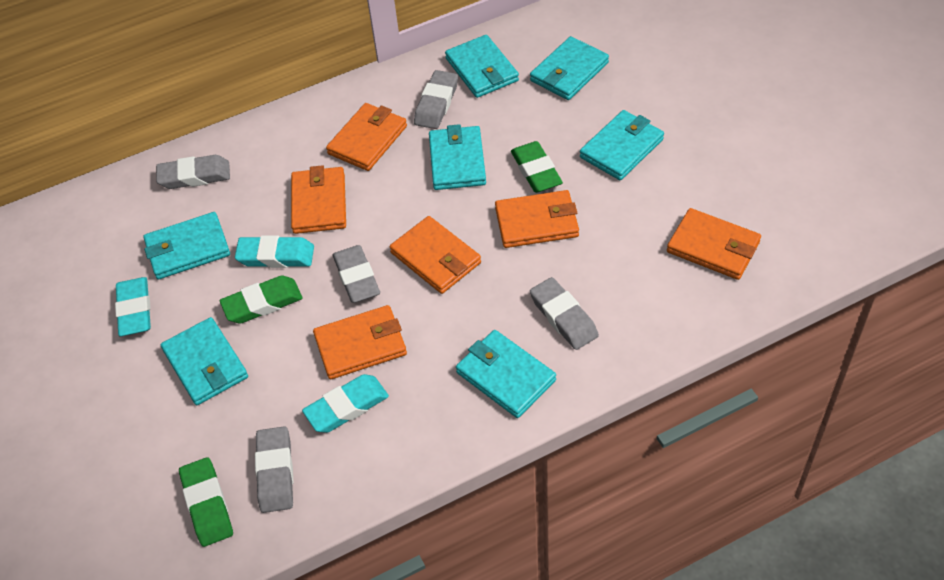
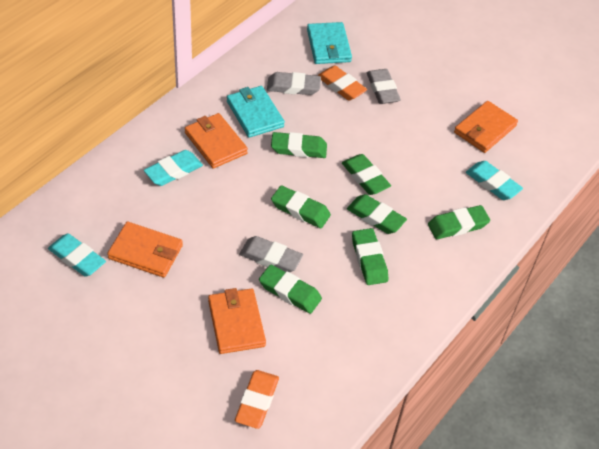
green eraser: 3 -> 7
grey eraser: 5 -> 3
orange eraser: 0 -> 2
orange wallet: 6 -> 4
turquoise wallet: 7 -> 2

